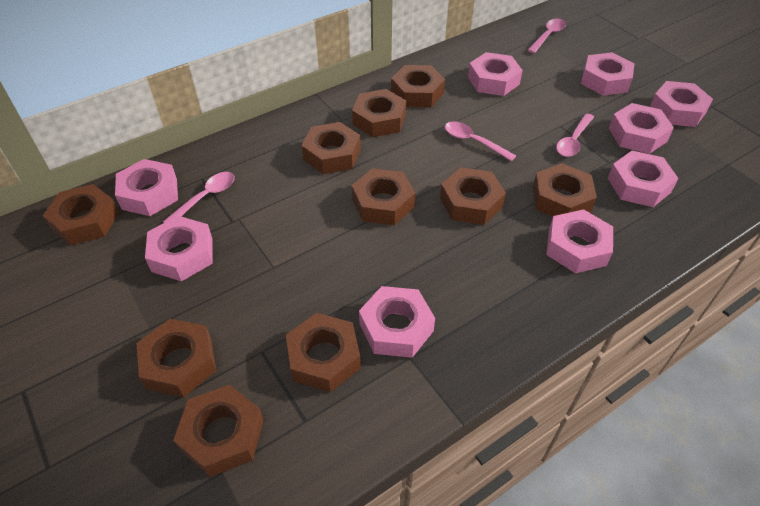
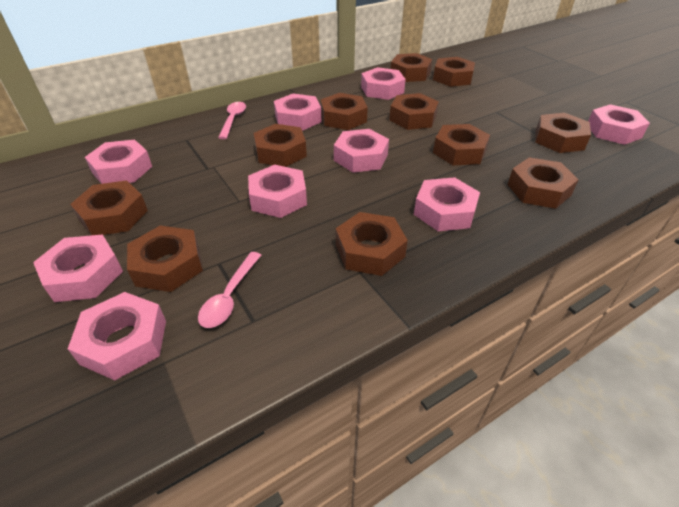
brown nut: 10 -> 11
pink spoon: 4 -> 2

